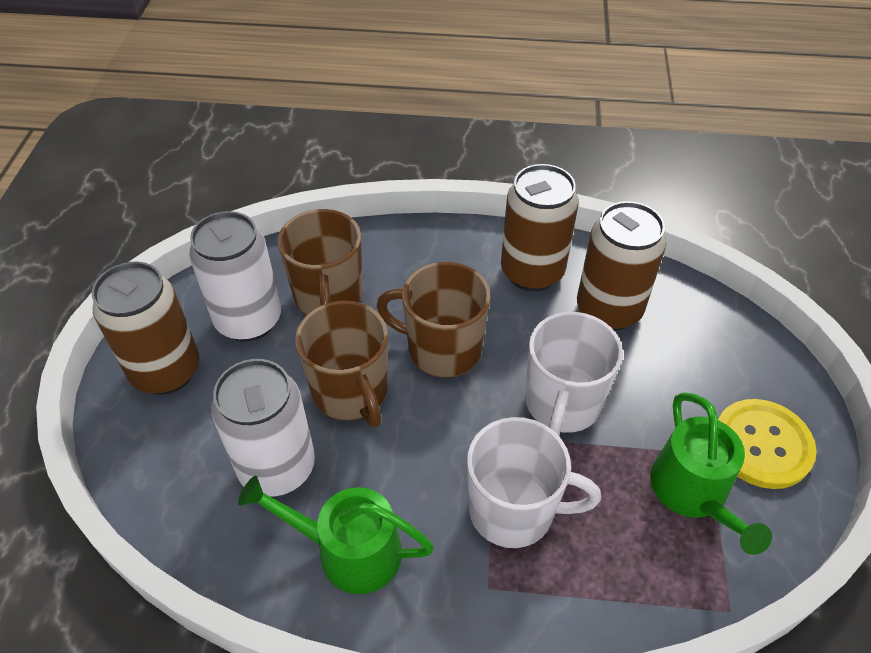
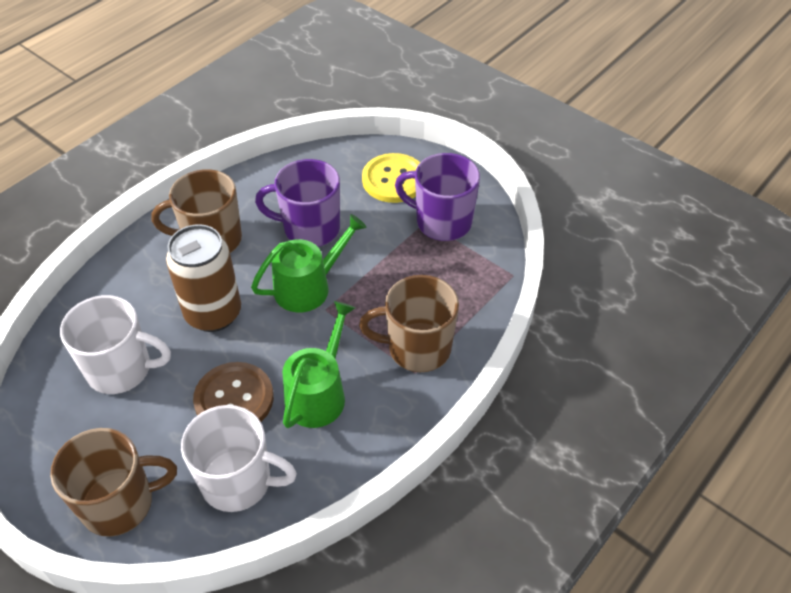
brown button: 0 -> 1
brown can: 3 -> 1
purple mug: 0 -> 2
white can: 2 -> 0

